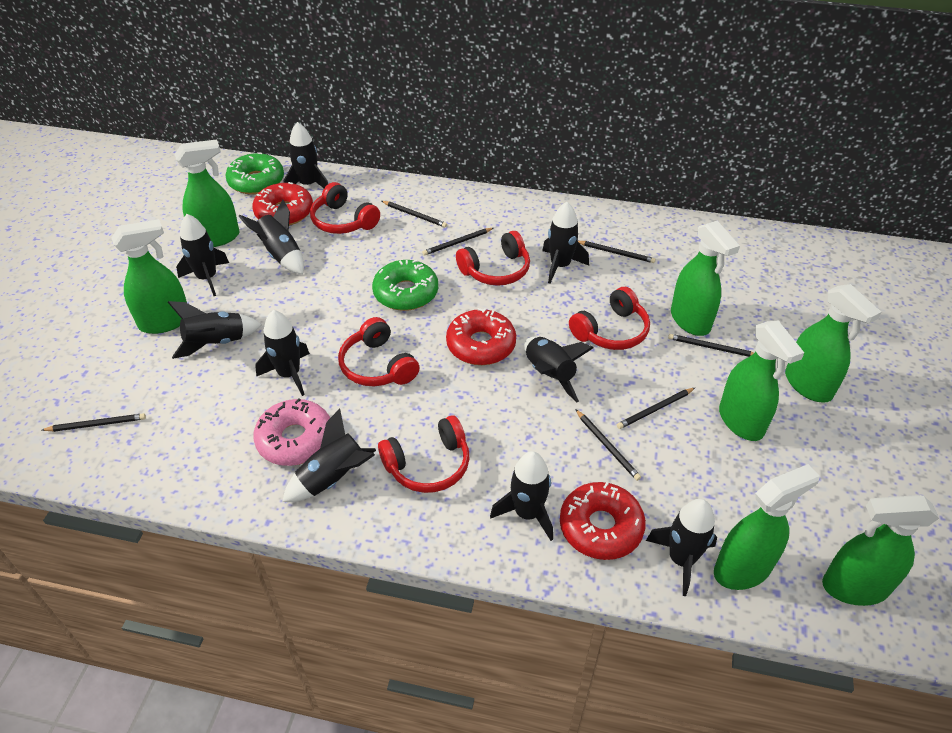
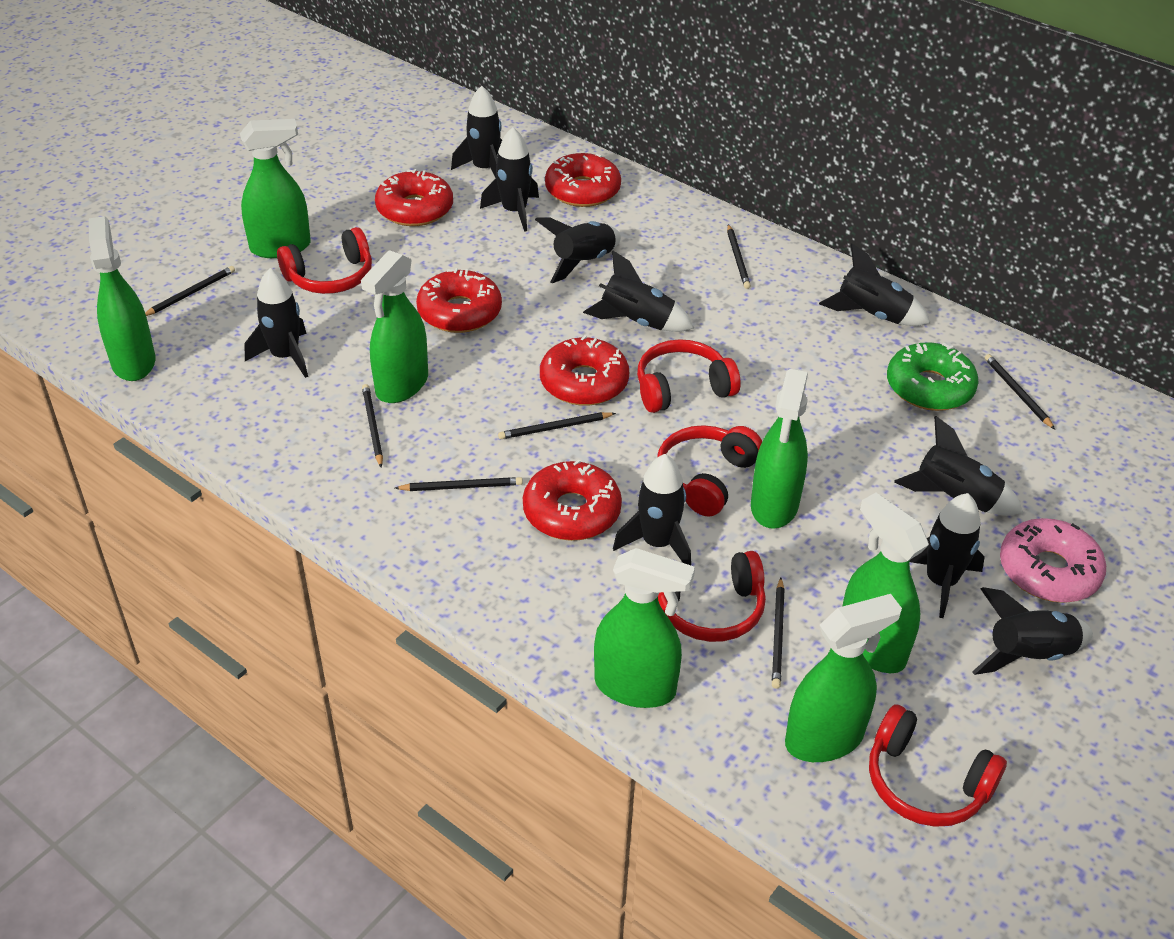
green donut: 2 -> 1
red donut: 3 -> 5

